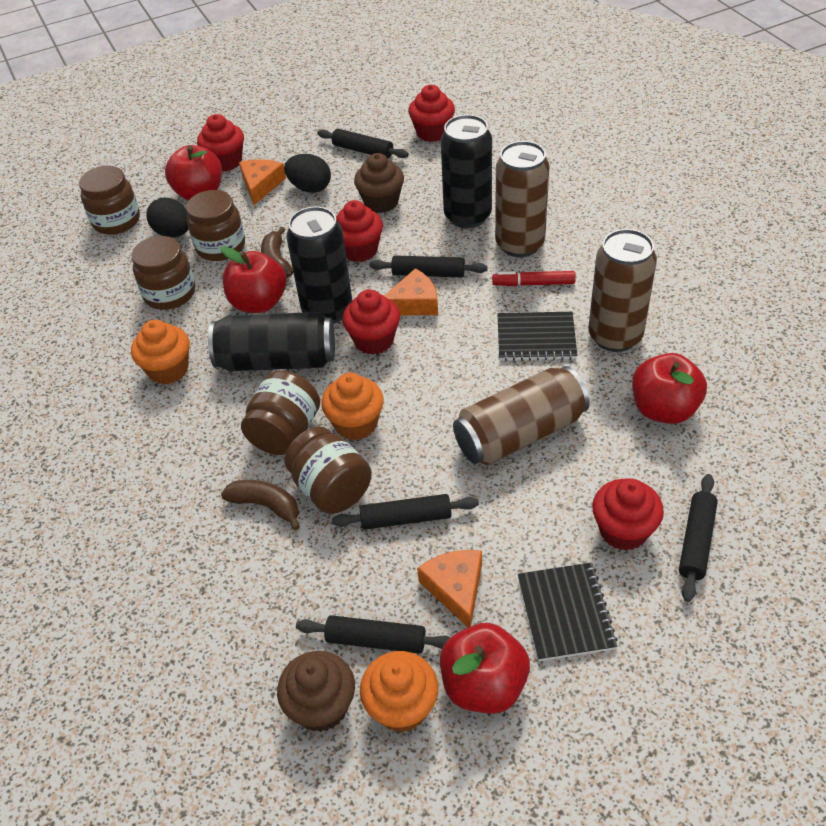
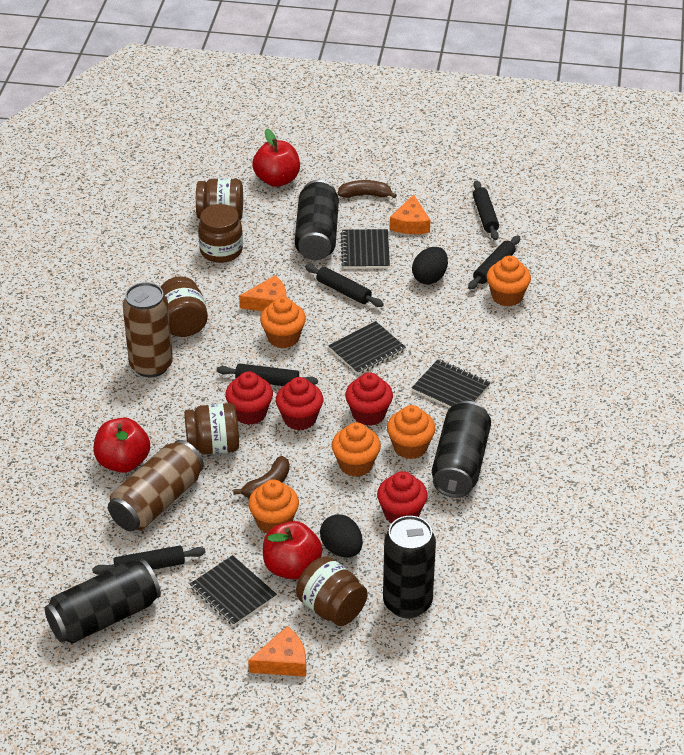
black can: 3 -> 4
black notebook: 2 -> 4
brown can: 3 -> 2
brown cupcake: 2 -> 0
orange cupcake: 3 -> 5
red apple: 4 -> 3
red cupcake: 5 -> 4
red marker: 1 -> 0

